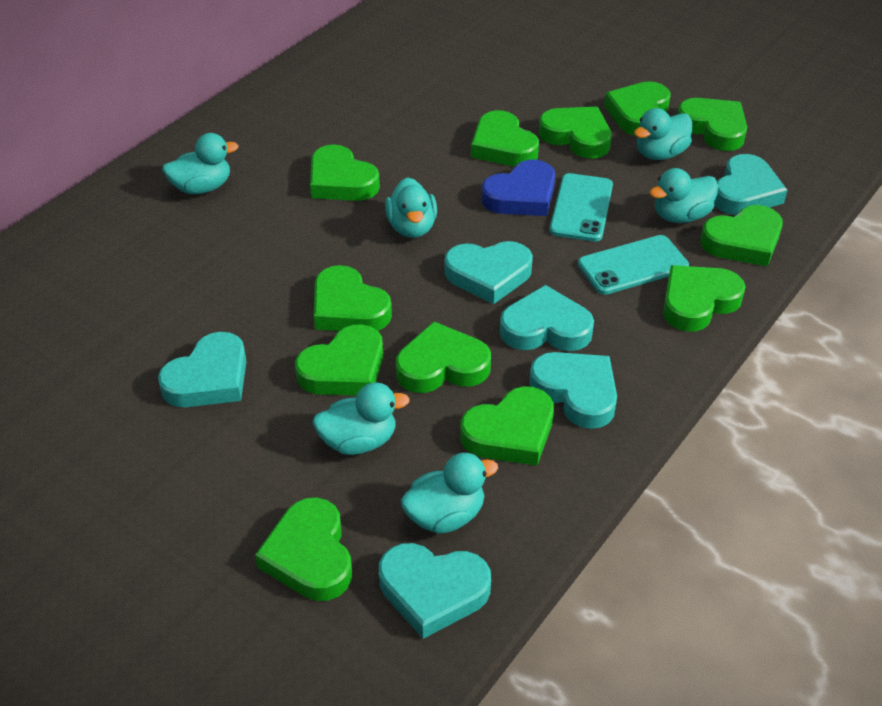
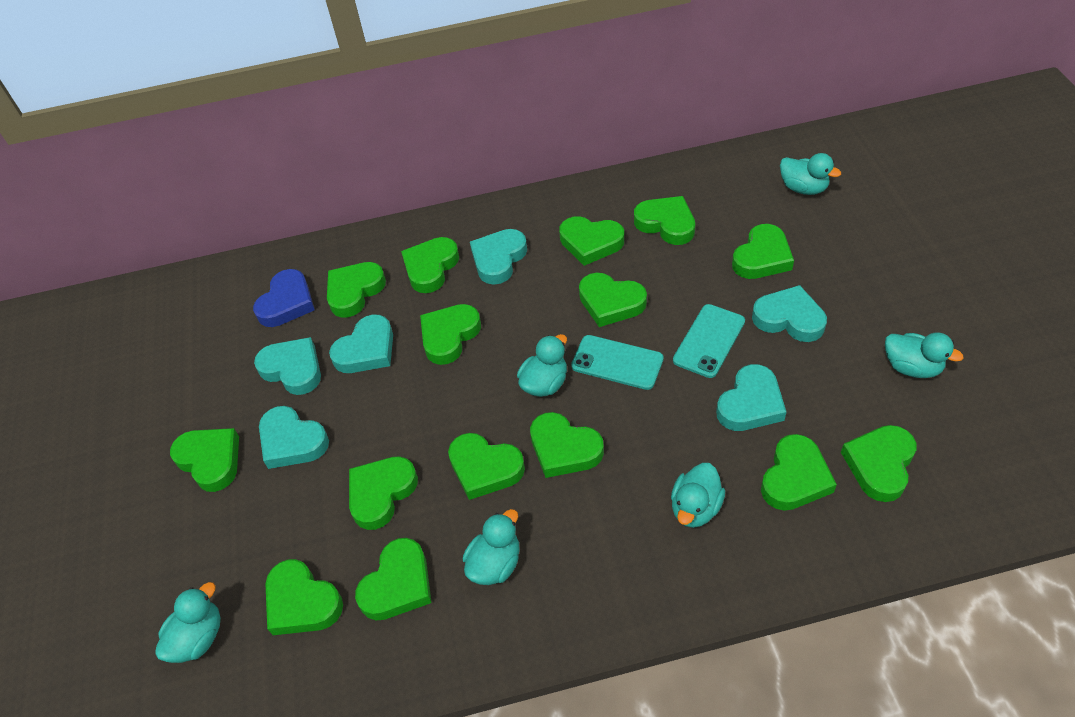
green heart: 12 -> 15

